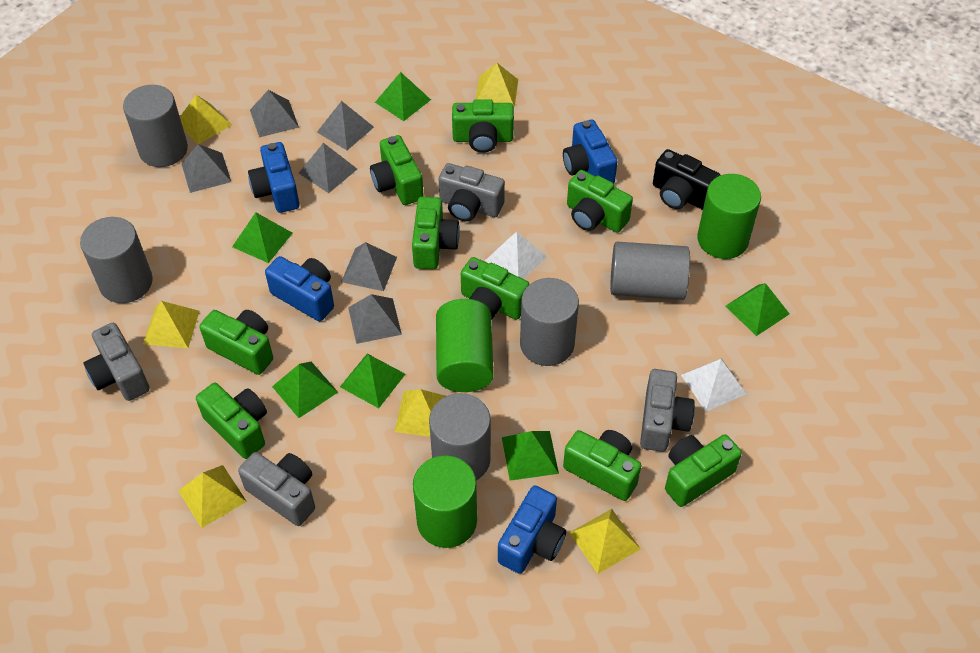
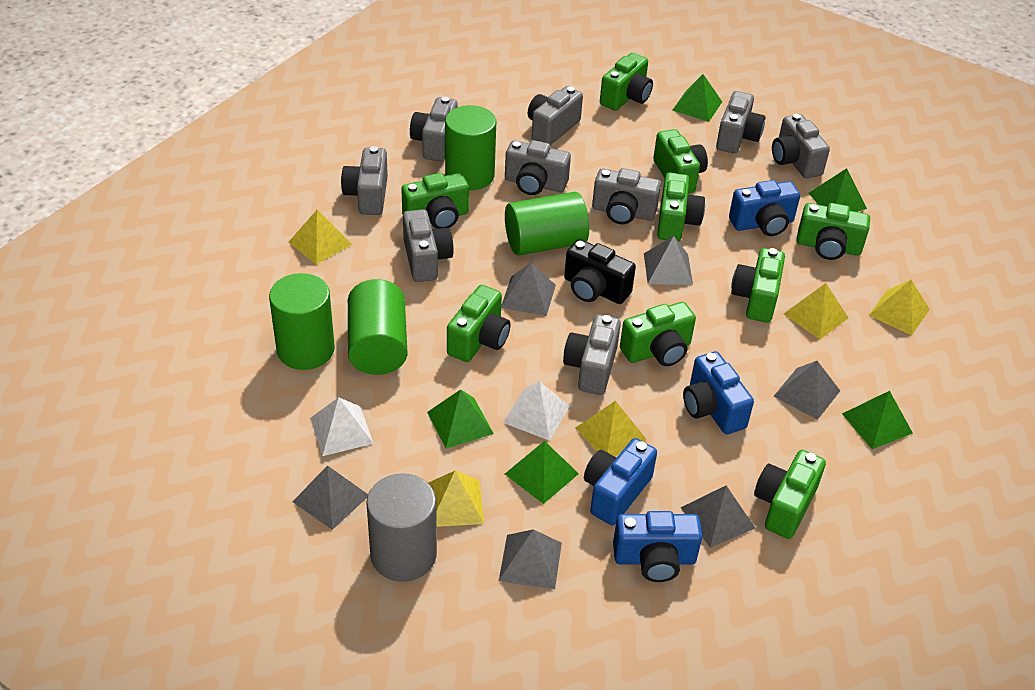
green cylinder: 3 -> 4
green pyramid: 6 -> 5
grey camera: 4 -> 9
grey cylinder: 5 -> 1
yellow pyramid: 6 -> 5

